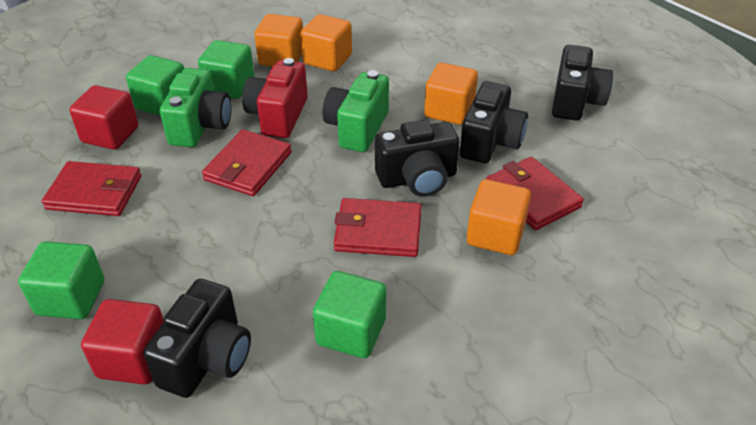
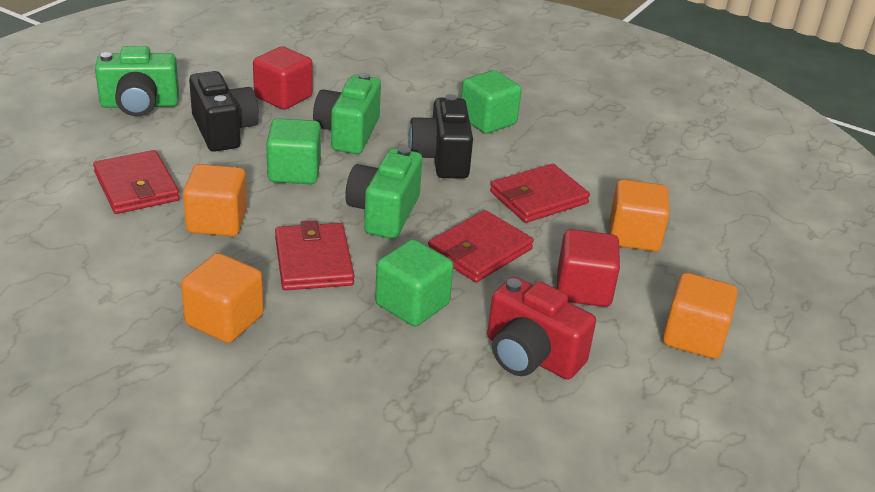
black camera: 4 -> 2
green camera: 2 -> 3
green cube: 4 -> 3

